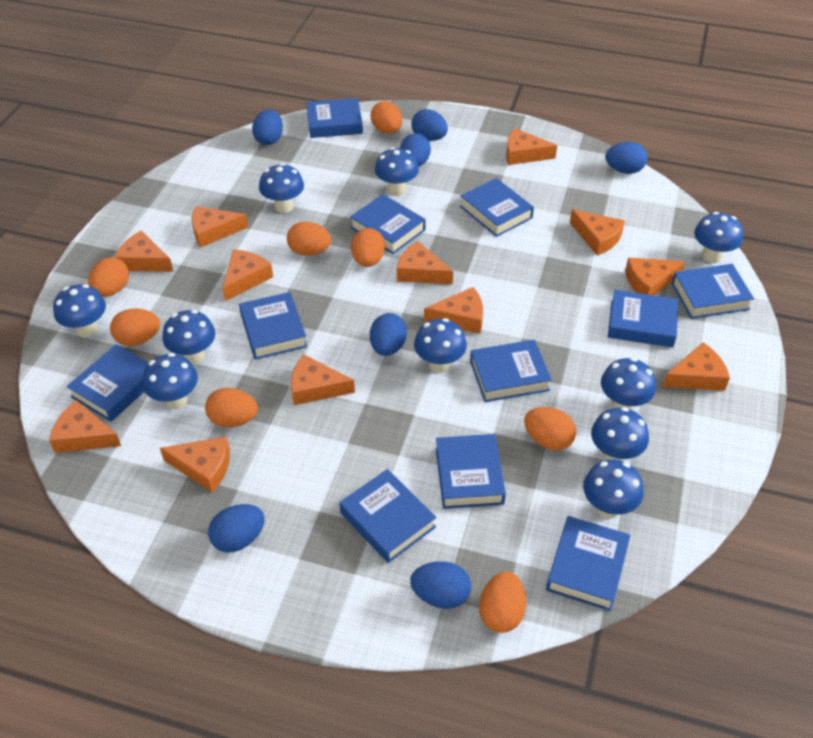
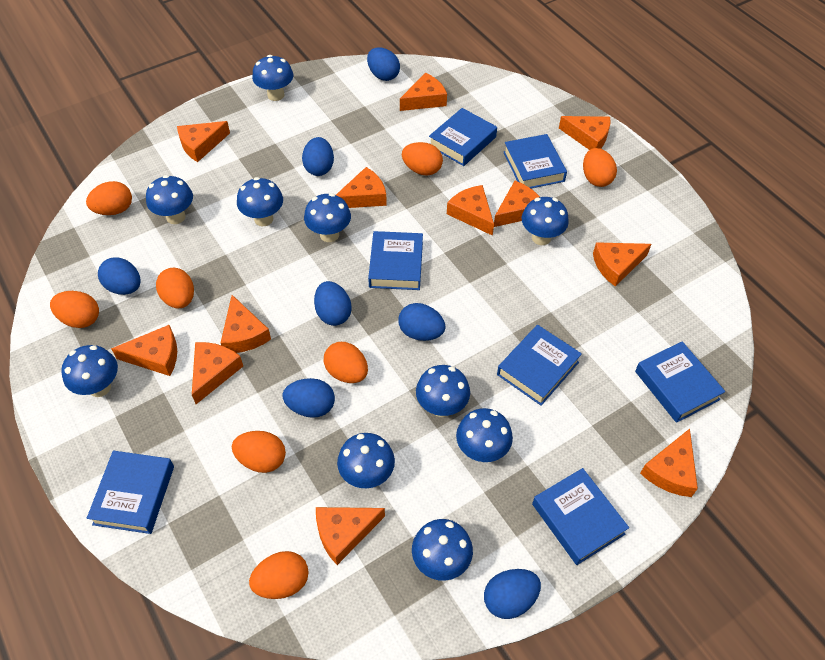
blue book: 11 -> 7

